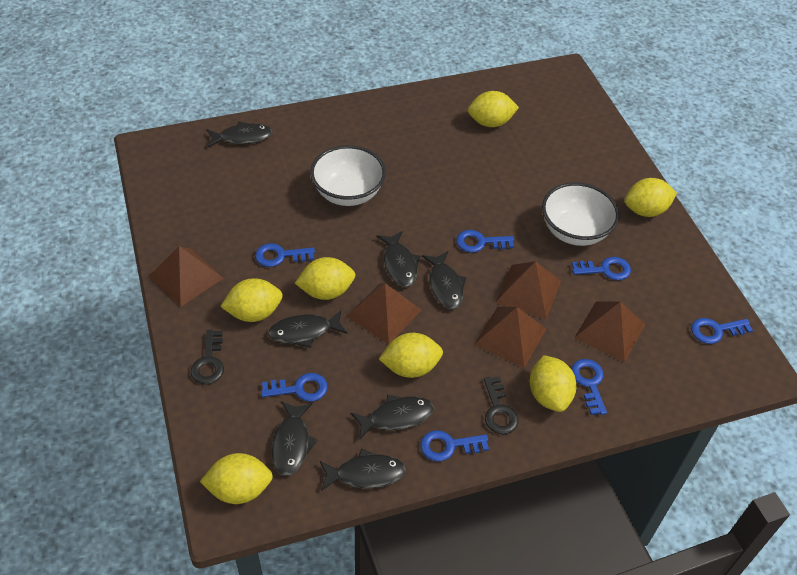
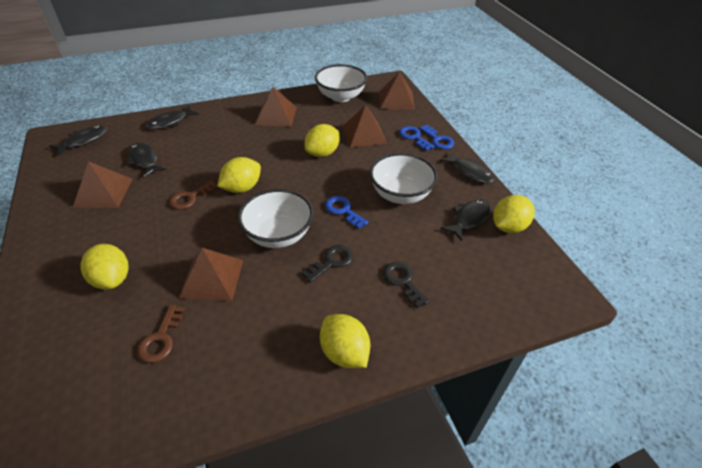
black fish: 7 -> 5
blue key: 7 -> 3
brown key: 0 -> 2
white bowl: 2 -> 3
yellow lemon: 7 -> 5

